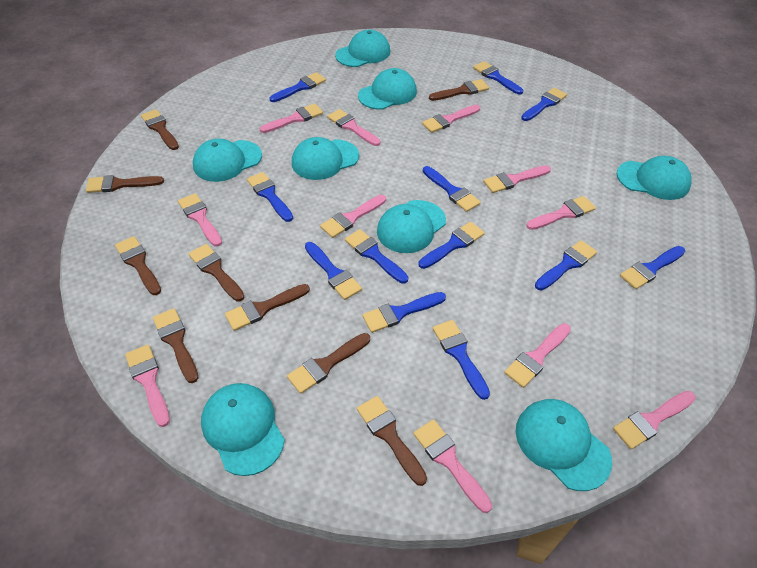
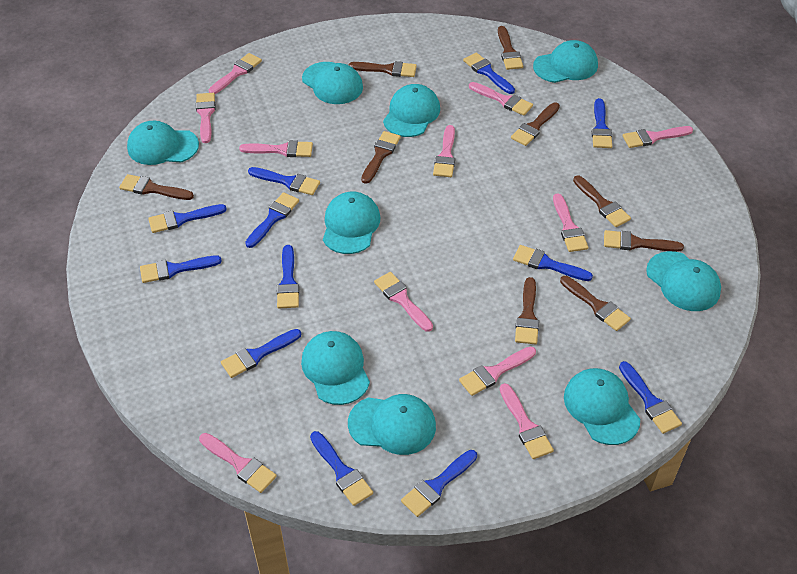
turquoise cap: 8 -> 9

